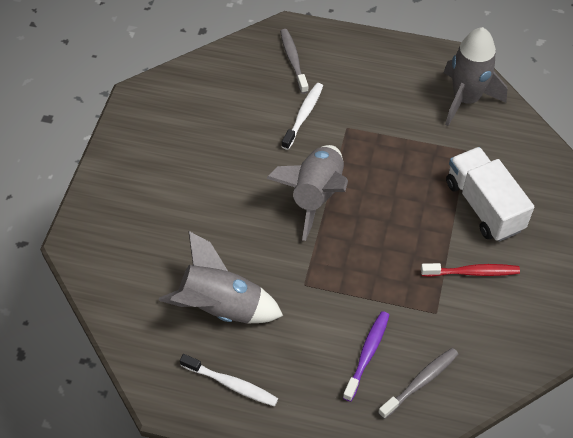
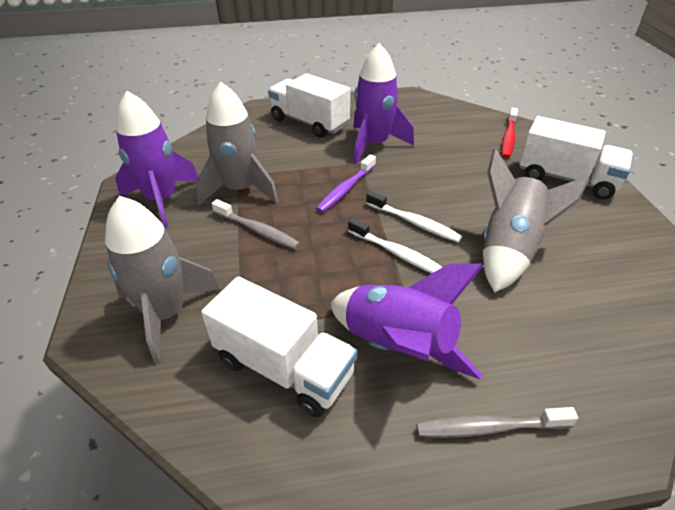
purple rocket: 0 -> 3
white truck: 1 -> 3

